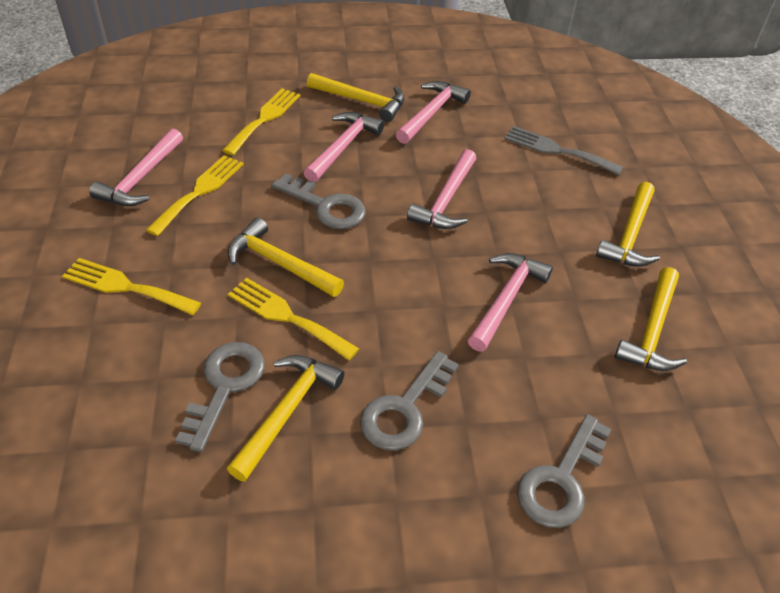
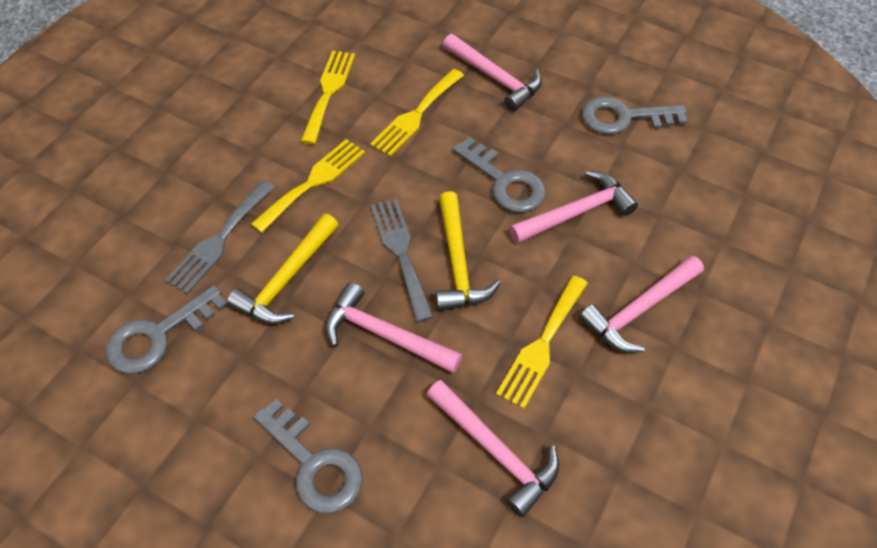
grey fork: 1 -> 2
yellow hammer: 5 -> 2

